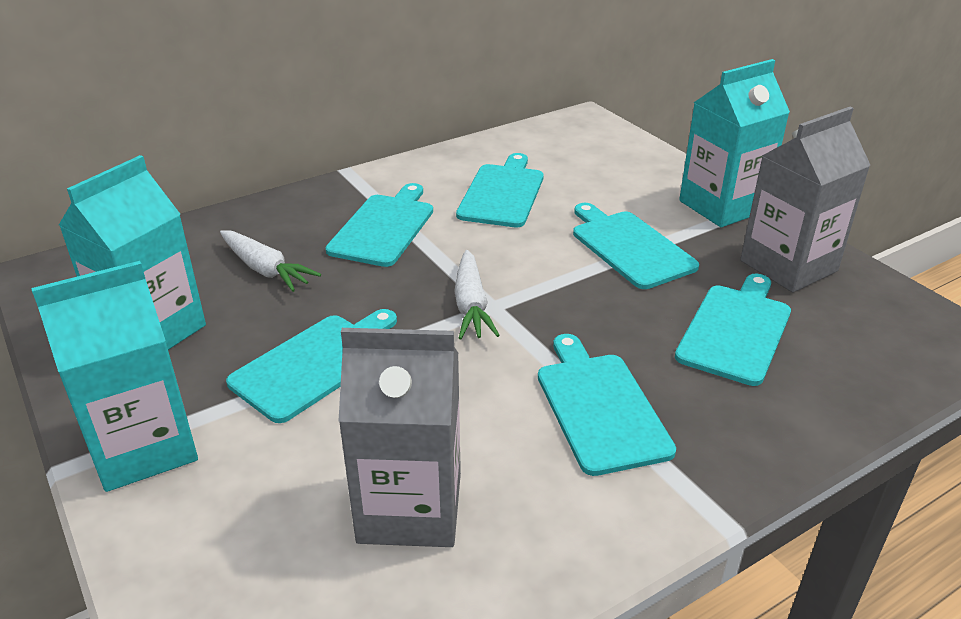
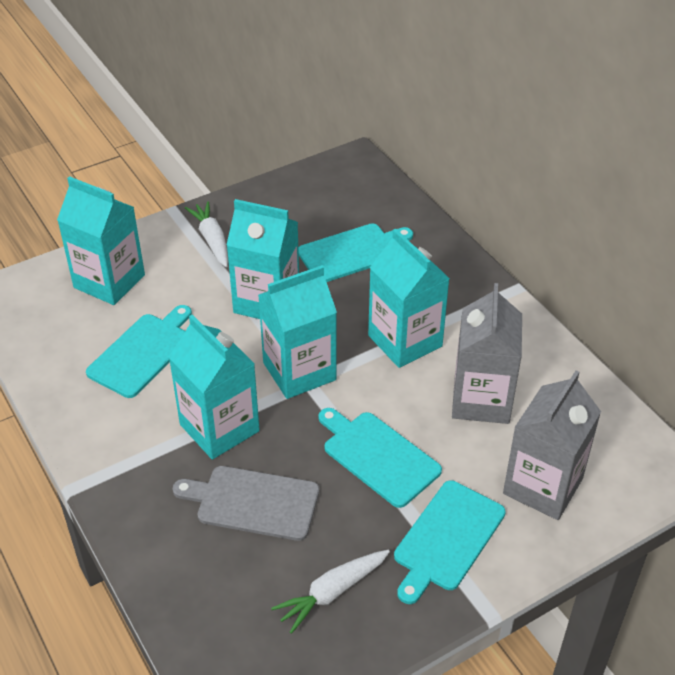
grey cutting board: 0 -> 1
turquoise carton: 3 -> 5
turquoise cutting board: 6 -> 4

